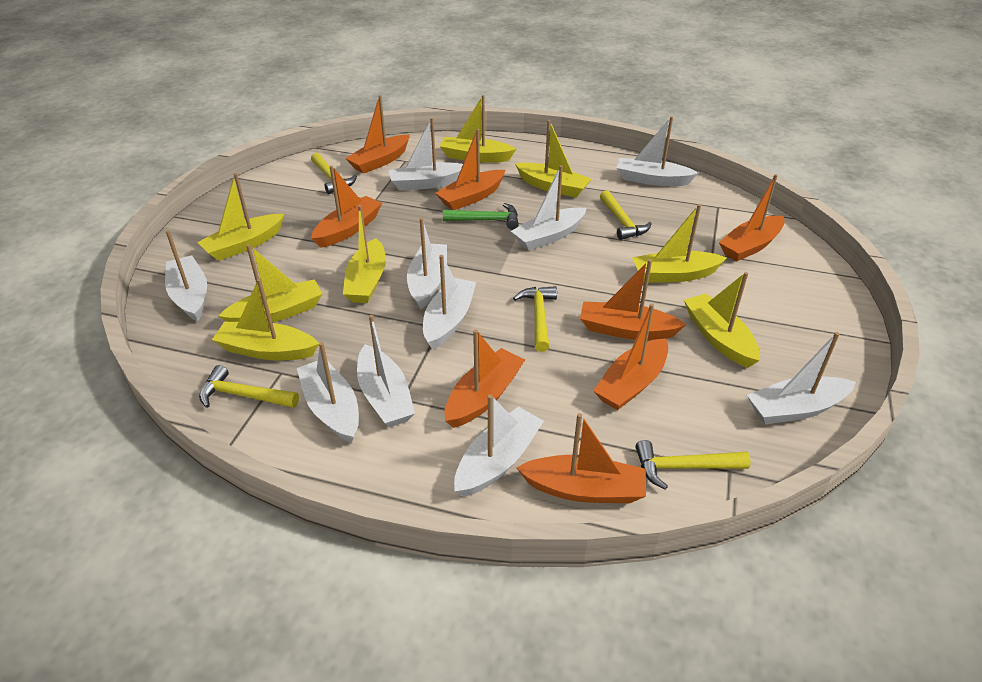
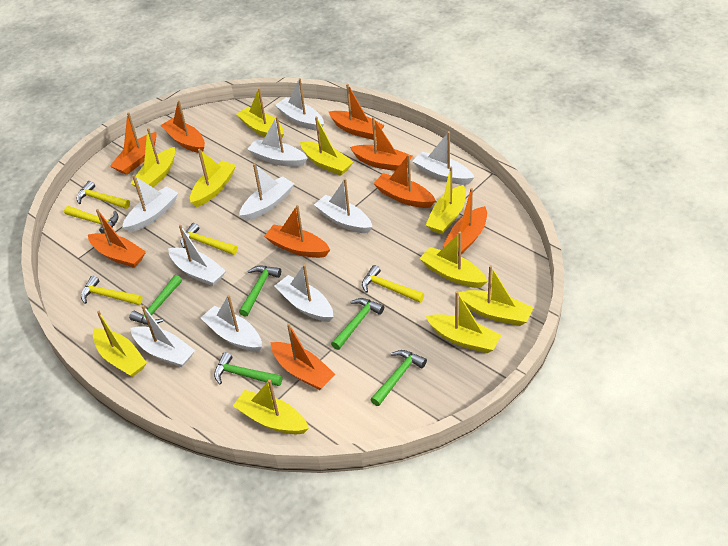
green hammer: 1 -> 5
orange boat: 8 -> 9
yellow boat: 8 -> 10

